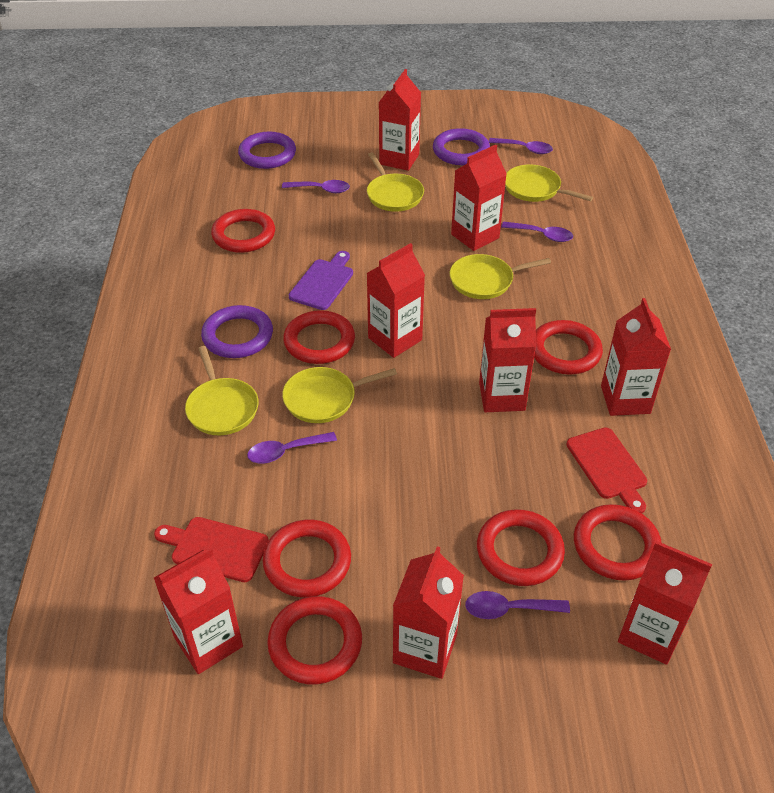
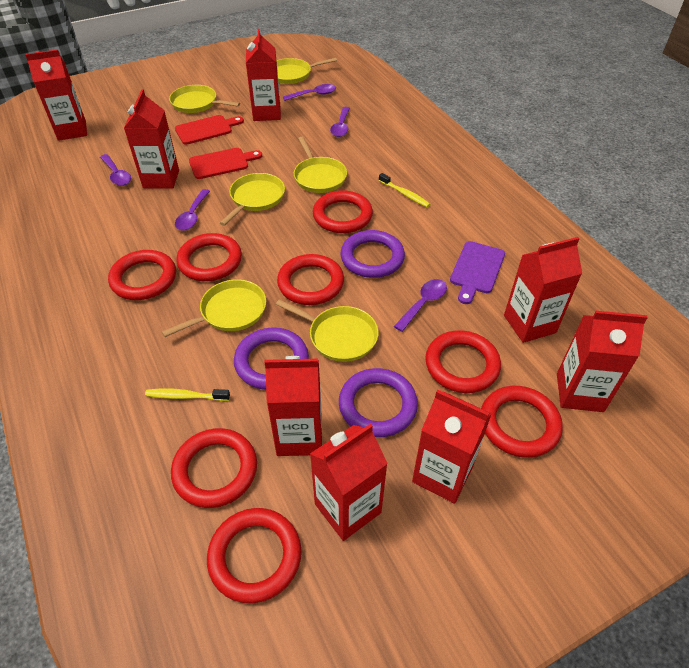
red ring: 7 -> 8
yellow pan: 5 -> 6
yellow toothbrush: 0 -> 2

